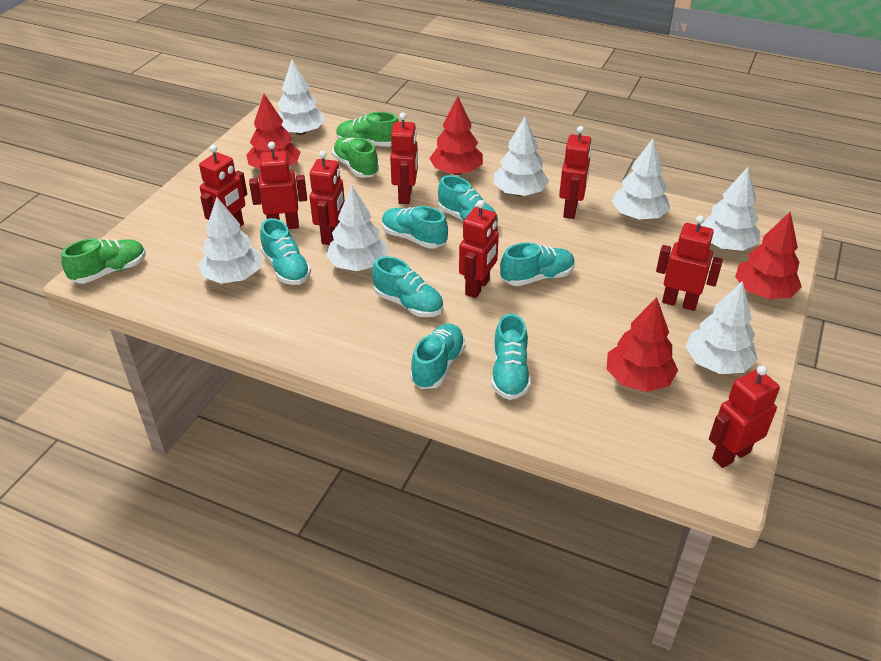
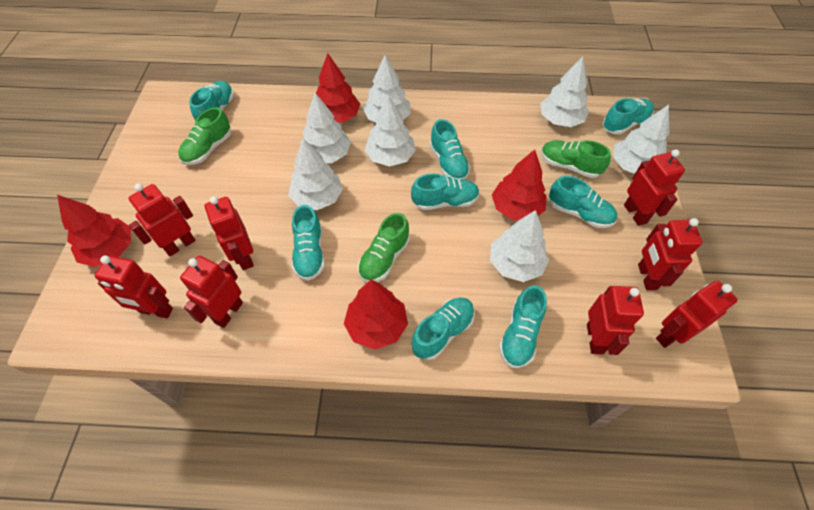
turquoise shoe: 7 -> 8

